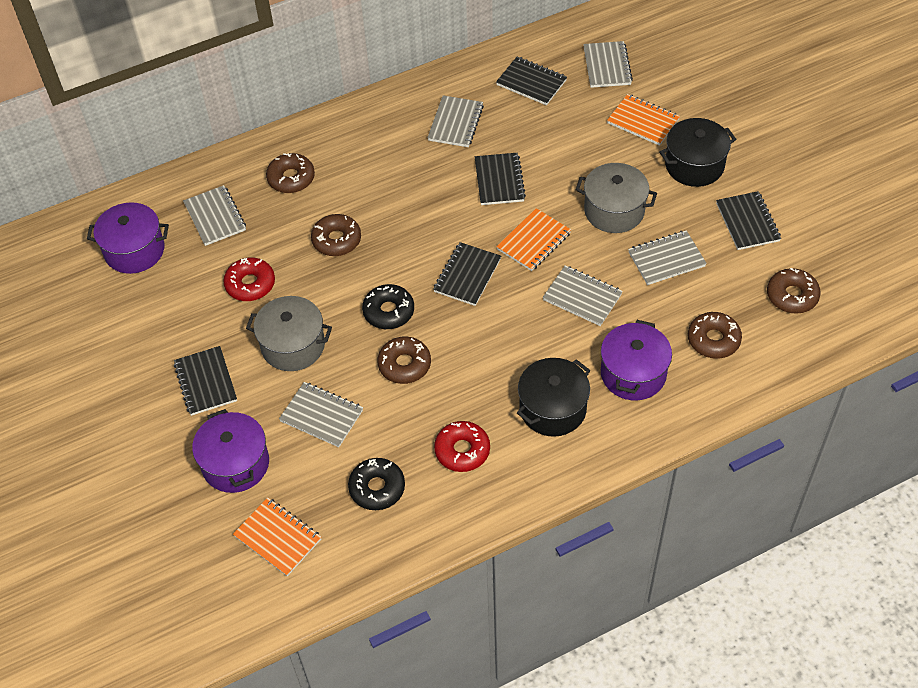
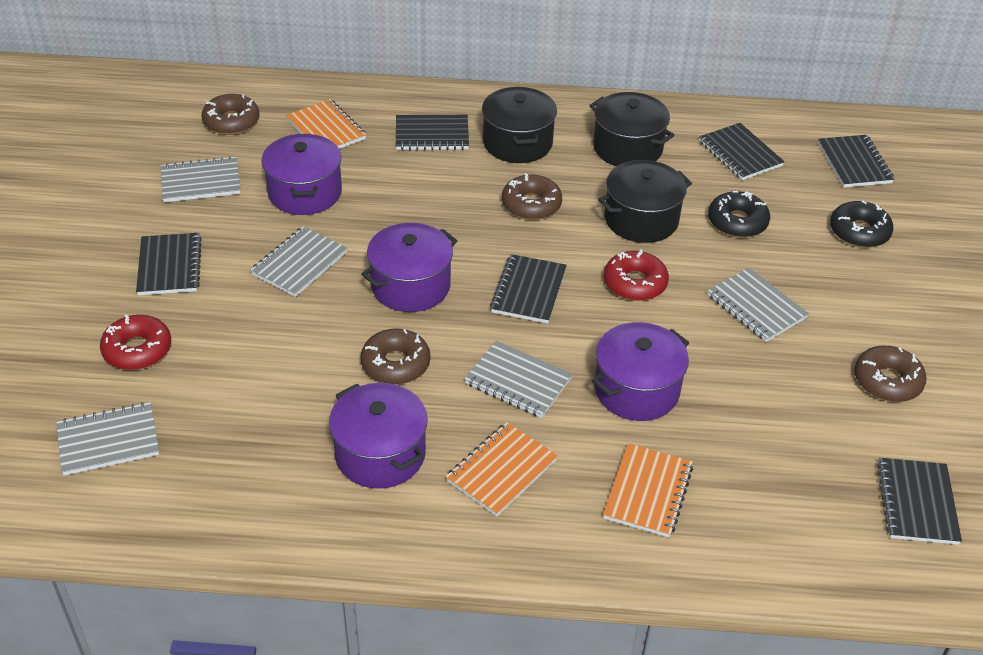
black notebook: 5 -> 6
black pot: 2 -> 3
brown donut: 5 -> 4
grey notebook: 6 -> 5
grey pot: 2 -> 0
purple pot: 3 -> 4

